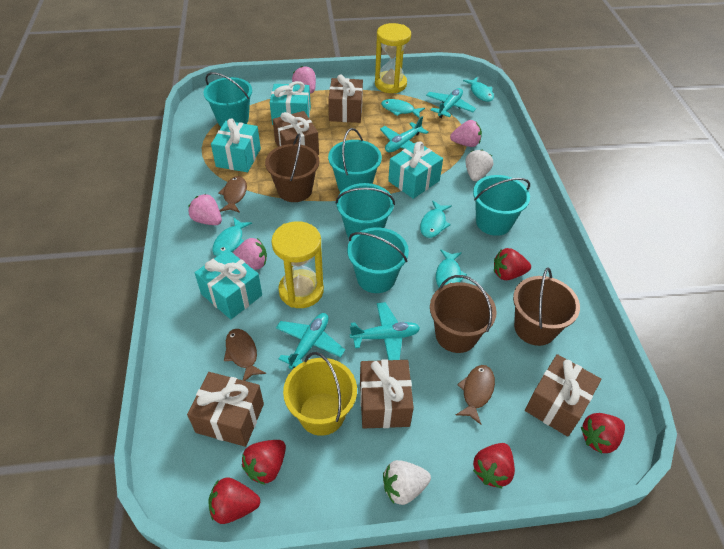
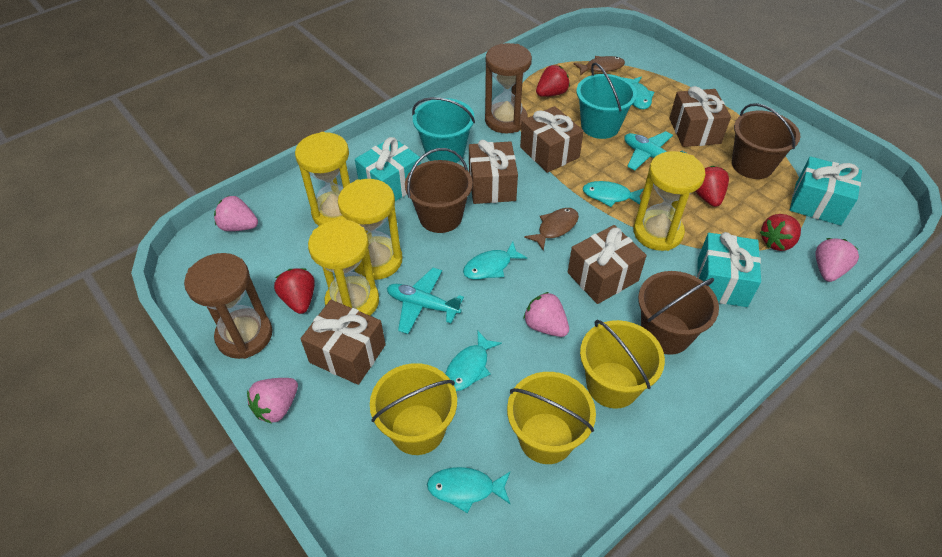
brown fish: 3 -> 2
brown hourglass: 0 -> 2
red strawberry: 5 -> 4
turquoise bucket: 5 -> 2
turquoise gift: 4 -> 3
turquoise plane: 4 -> 2
white strawberry: 2 -> 0
yellow bucket: 1 -> 3
yellow hourglass: 2 -> 4

